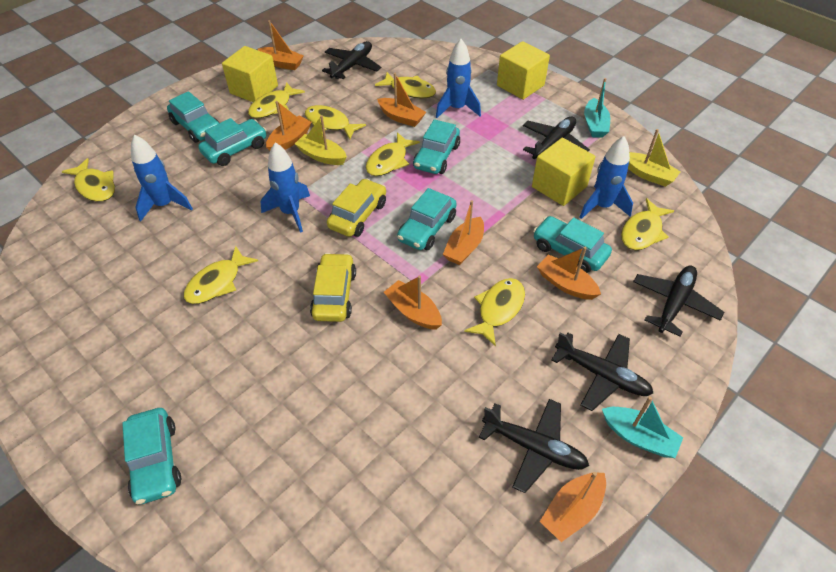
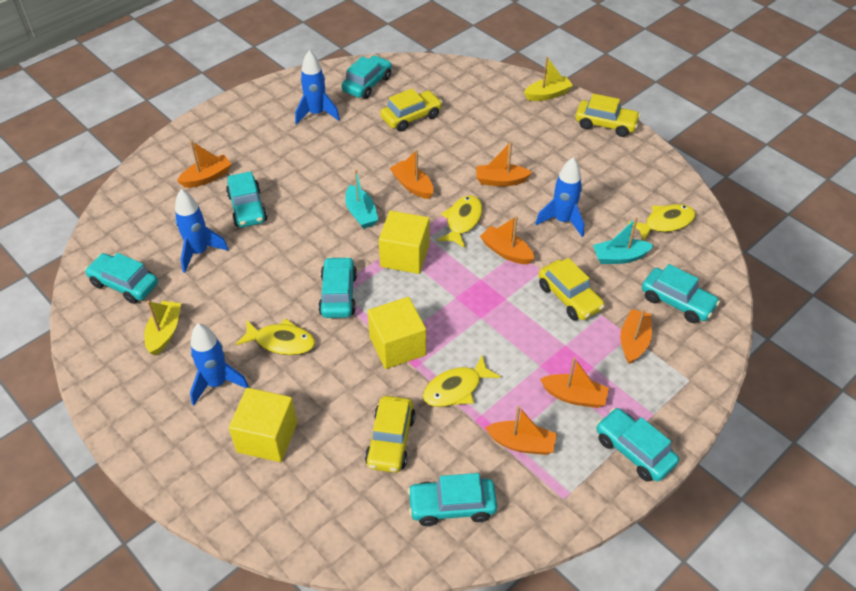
black plane: 5 -> 0
turquoise car: 6 -> 7
yellow car: 2 -> 4
yellow fish: 8 -> 4

